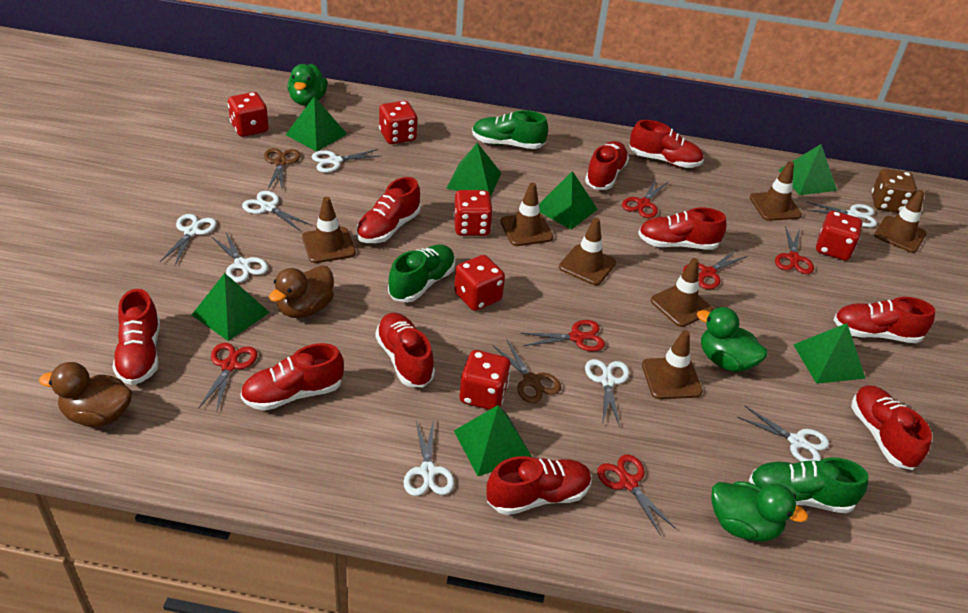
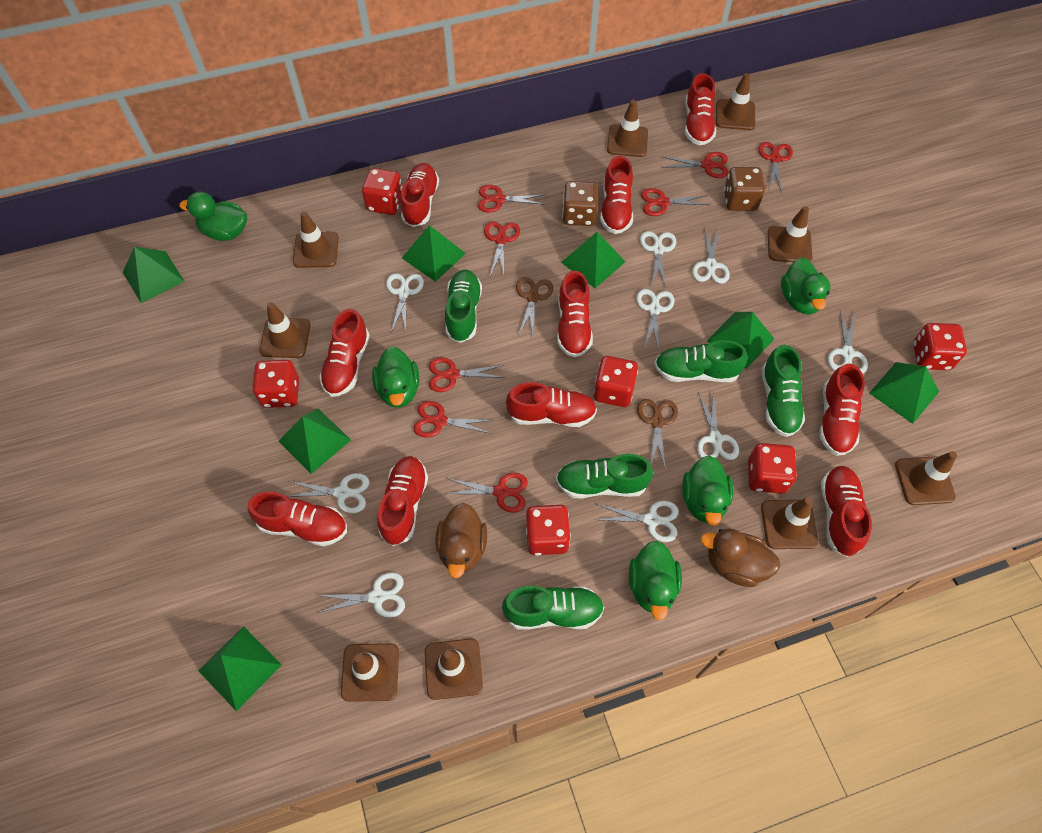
brown dice: 1 -> 2
brown traffic cone: 7 -> 9
green duck: 3 -> 5
green shoe: 3 -> 5
red scissors: 6 -> 8
white scissors: 8 -> 9

